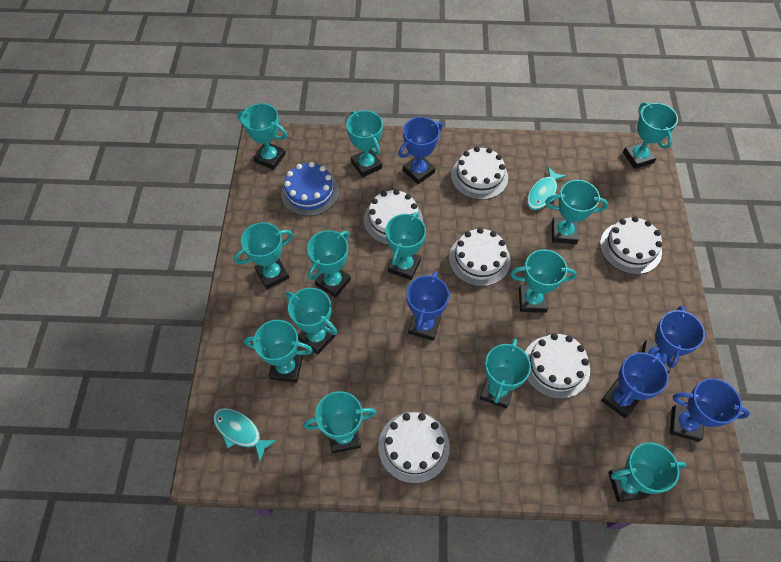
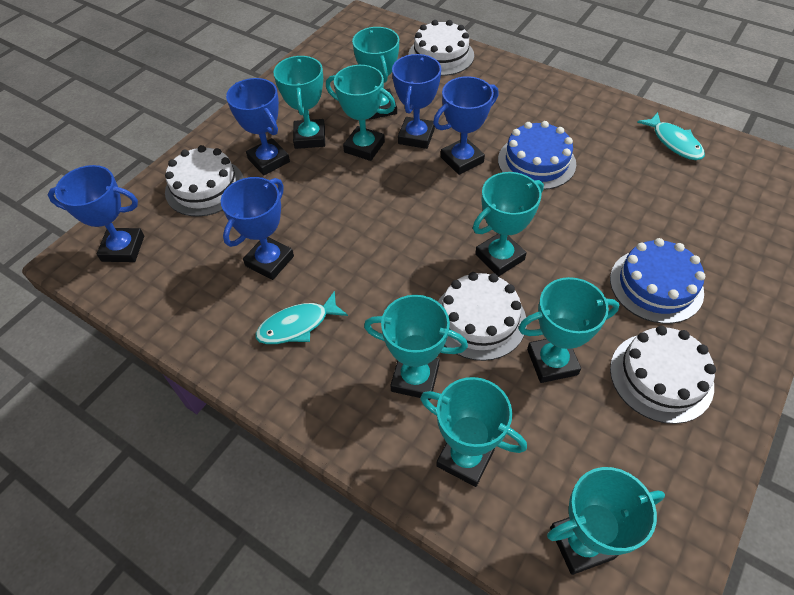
blue cake: 1 -> 2
turquoise trophy: 13 -> 8
white cake: 6 -> 4

